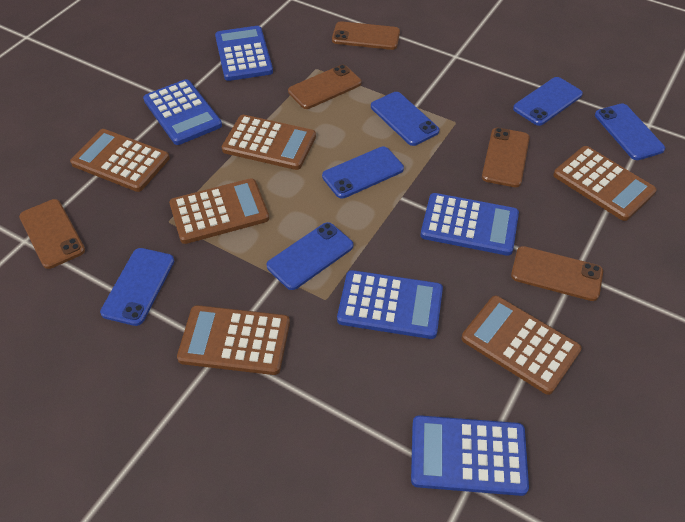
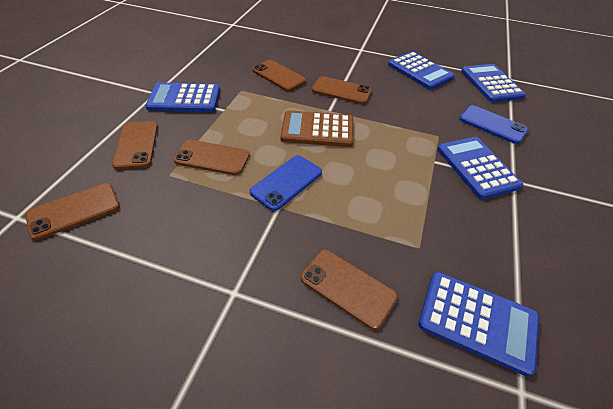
blue phone: 6 -> 2
brown calculator: 6 -> 1
brown phone: 5 -> 6

